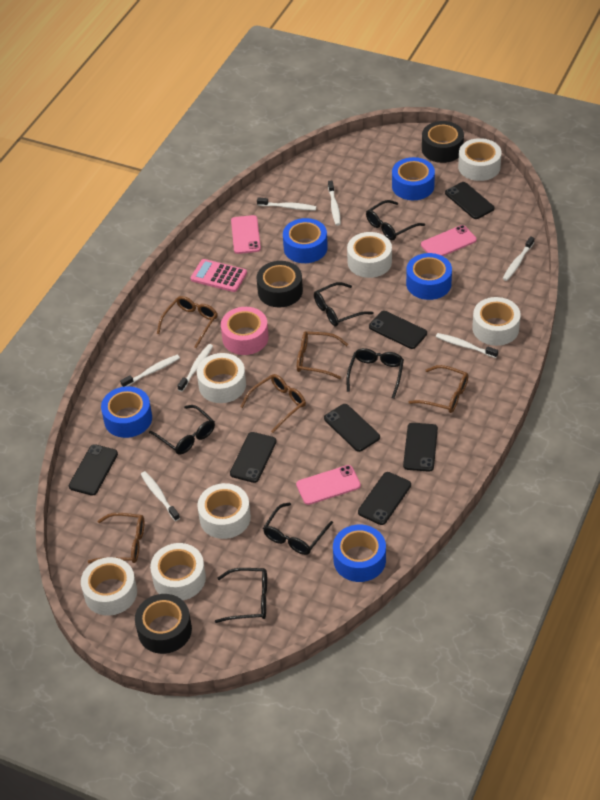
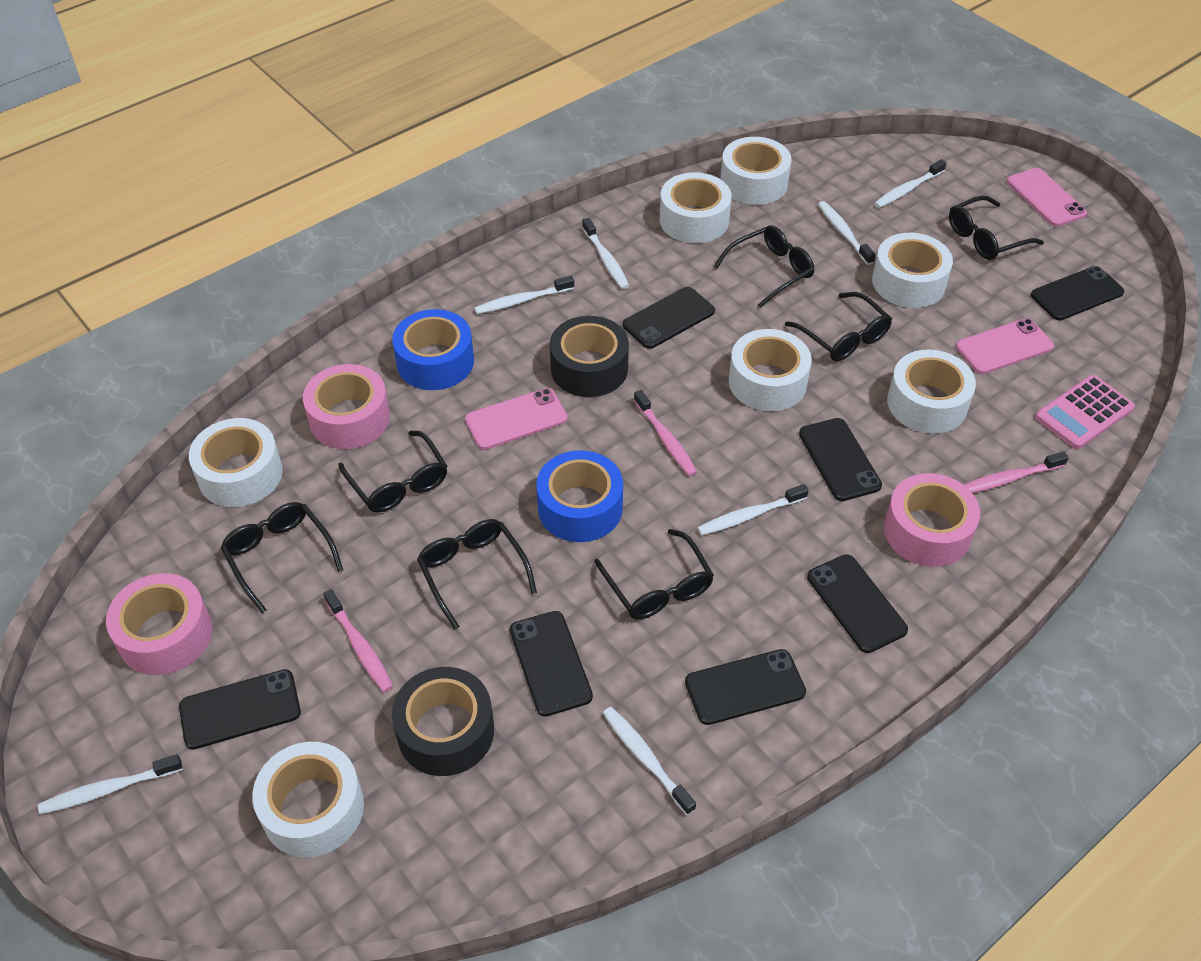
black glasses: 6 -> 7
black tape: 3 -> 2
blue tape: 5 -> 2
brown glasses: 5 -> 0
pink tape: 1 -> 3
pink toothbrush: 0 -> 3

